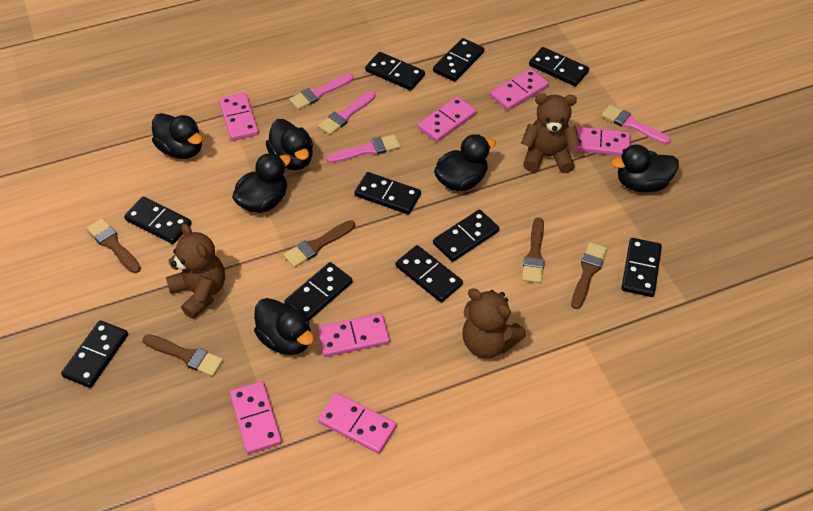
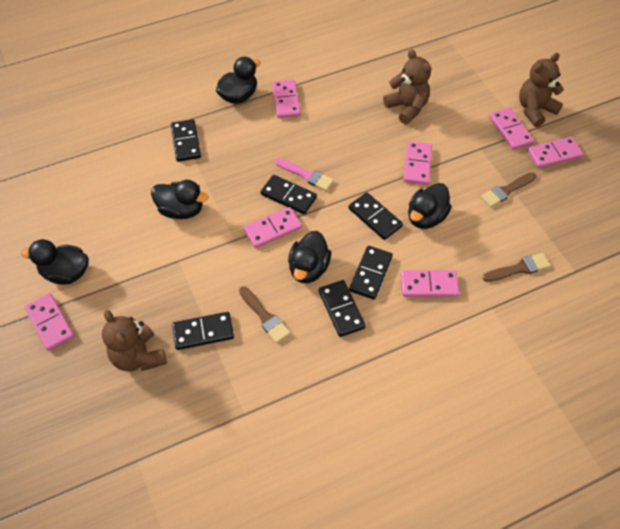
black domino: 10 -> 6
black duck: 6 -> 5
brown brush: 5 -> 3
pink brush: 4 -> 1

